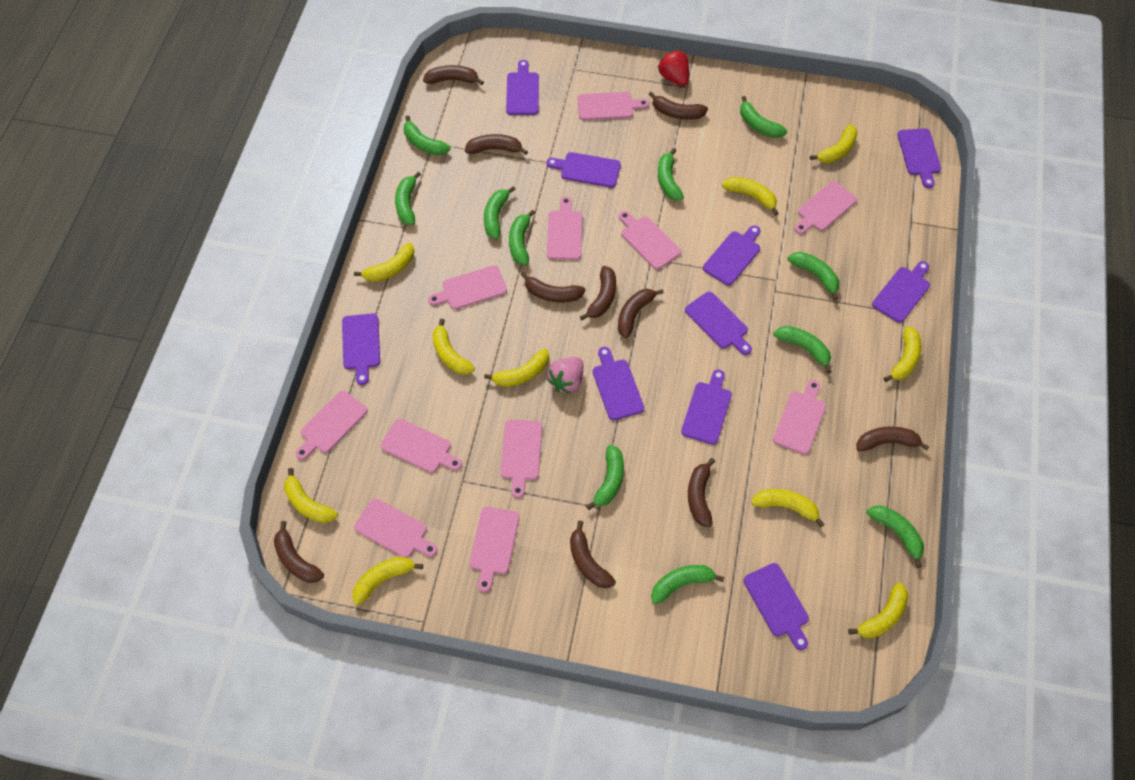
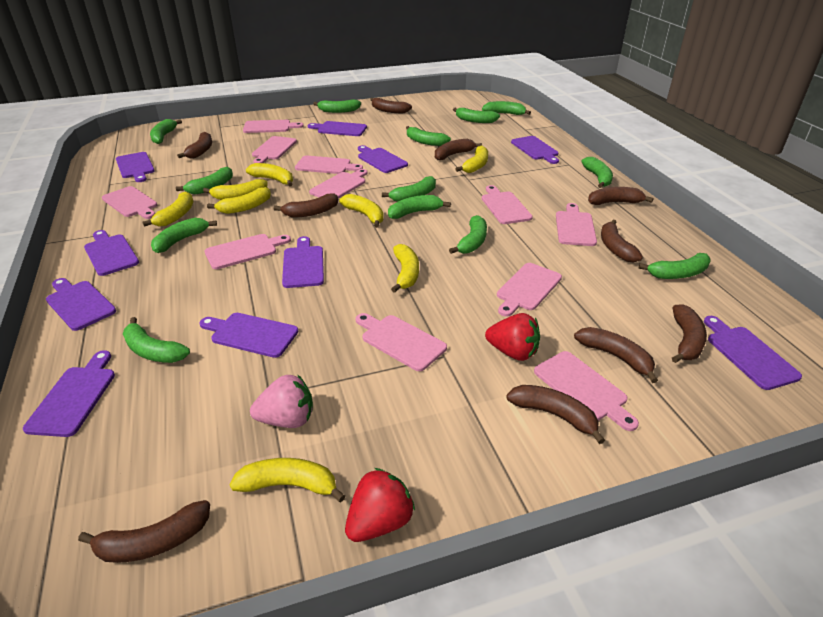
green banana: 11 -> 13
red strawberry: 1 -> 2
yellow banana: 10 -> 8

